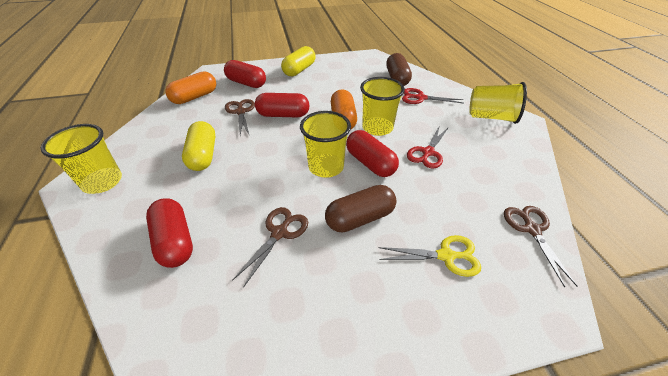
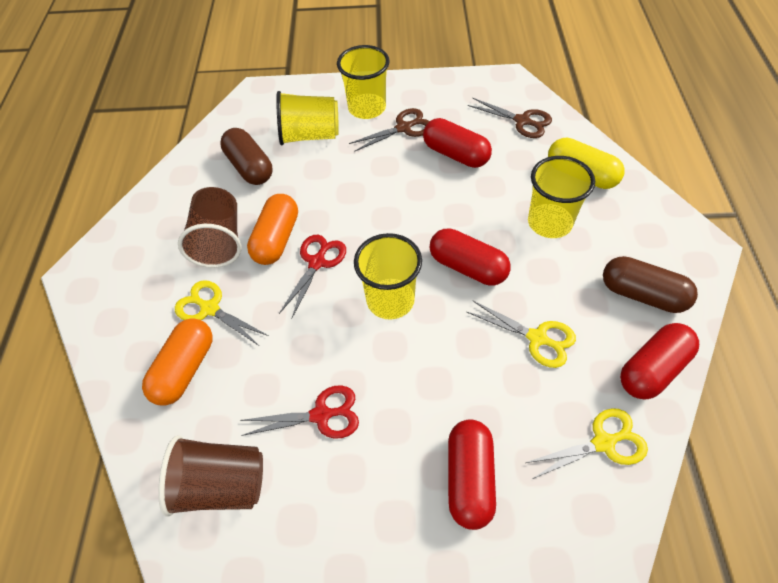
brown cup: 0 -> 2
brown scissors: 3 -> 2
yellow capsule: 2 -> 1
yellow scissors: 1 -> 3

